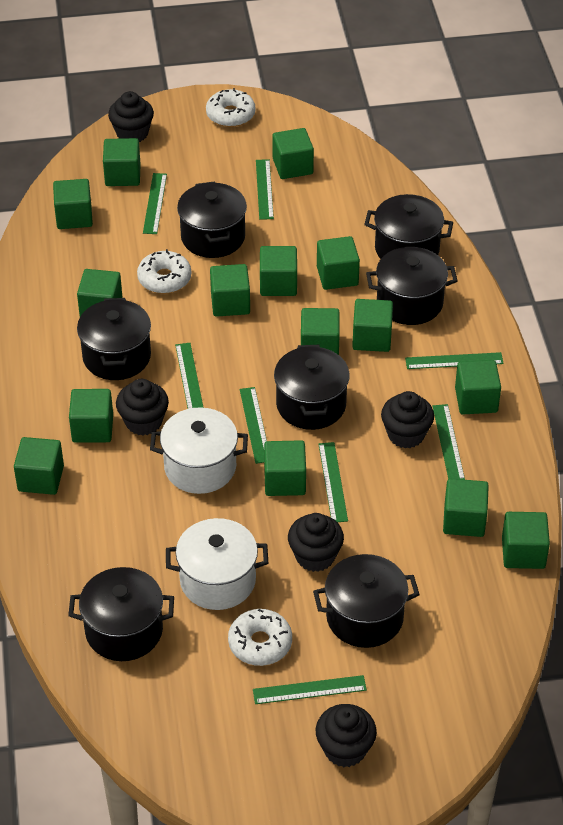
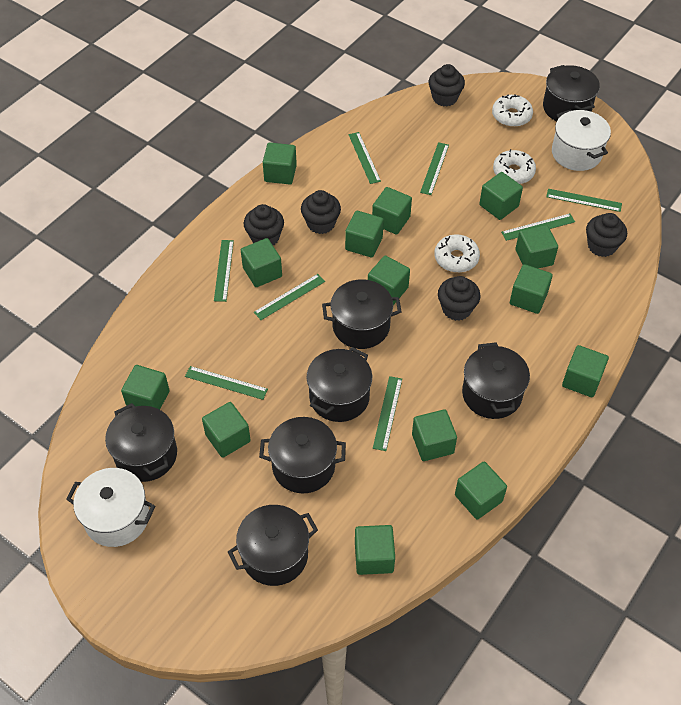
green cube: 15 -> 14

